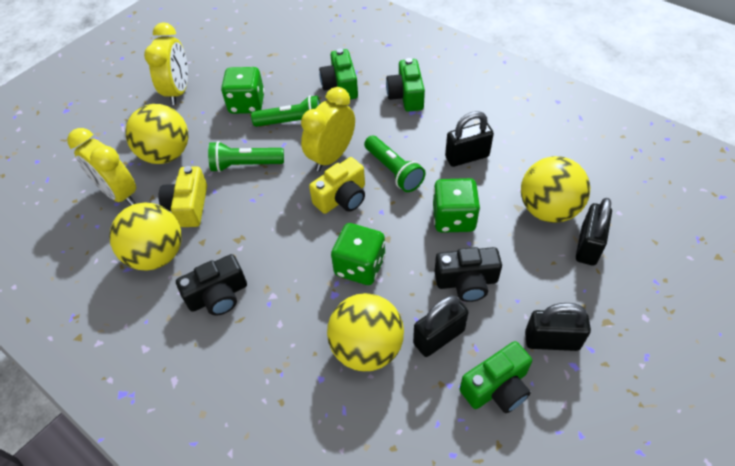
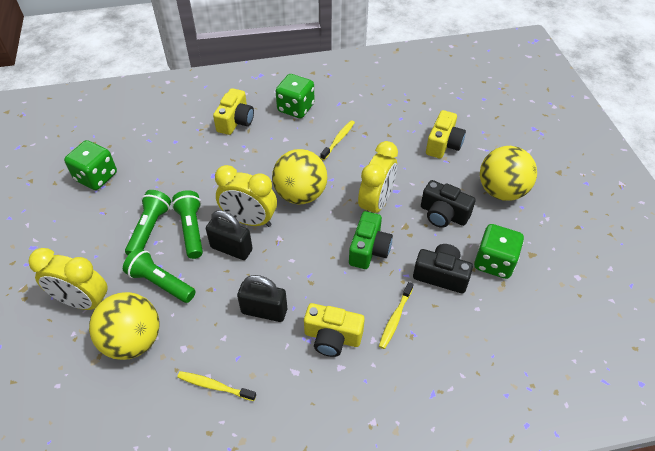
black padlock: 4 -> 2
green camera: 3 -> 1
yellow ball: 4 -> 3
yellow camera: 2 -> 3
yellow toothbrush: 0 -> 3

